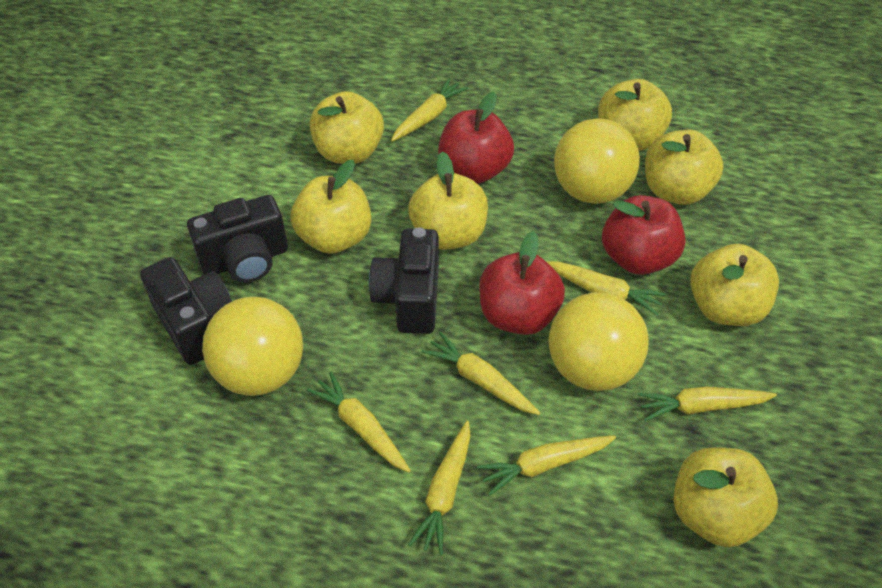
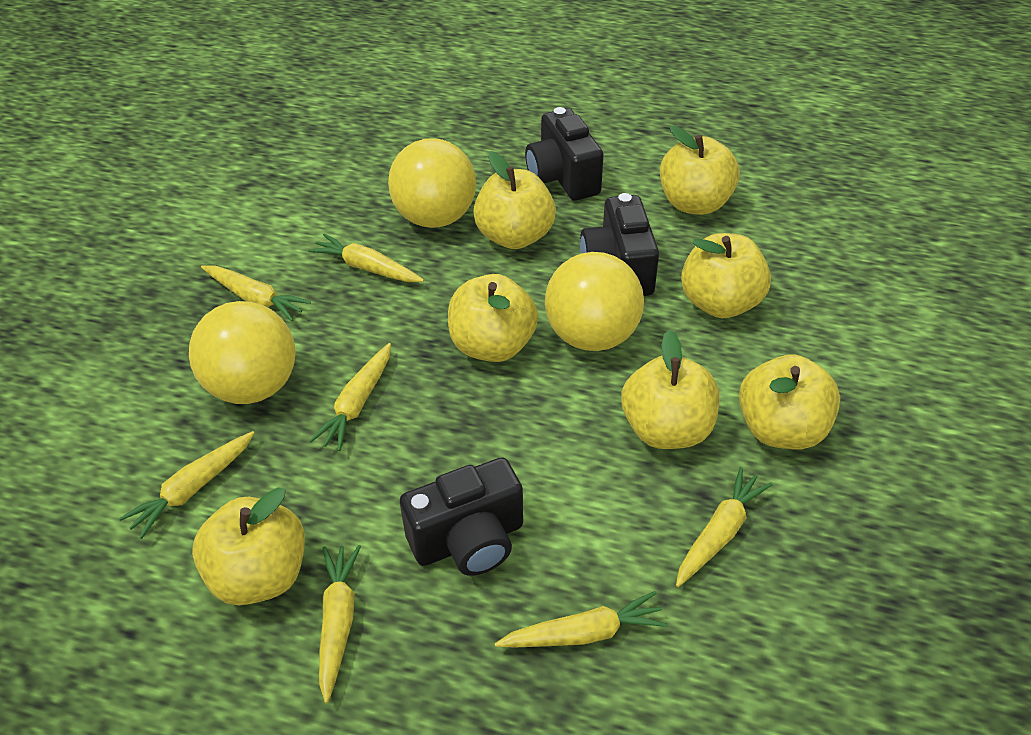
red apple: 3 -> 0

